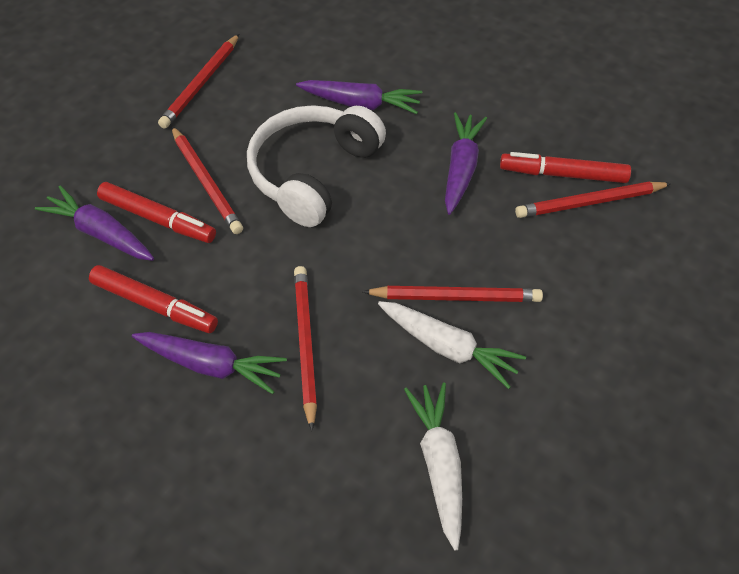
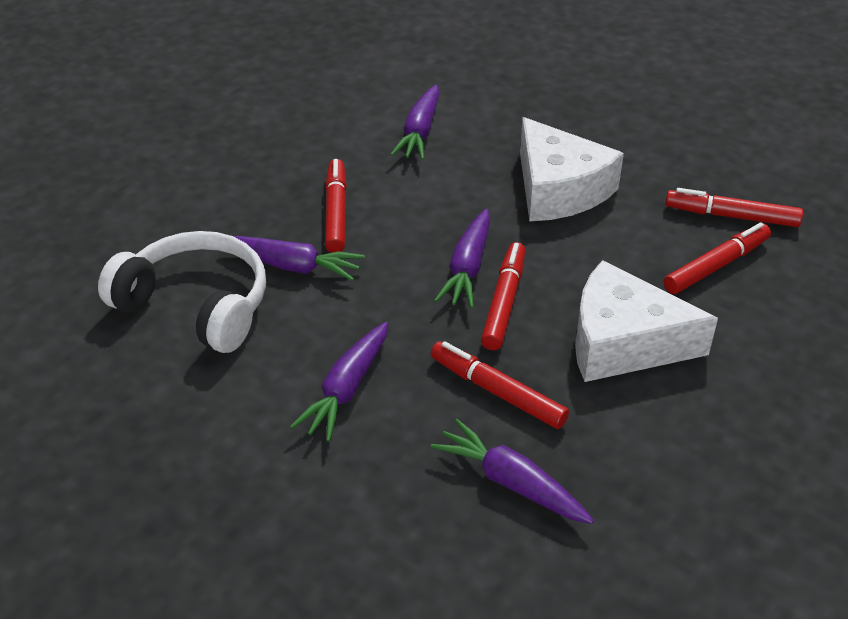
purple carrot: 4 -> 5
red marker: 3 -> 5
red pencil: 5 -> 0
white carrot: 2 -> 0
white cheese: 0 -> 2

